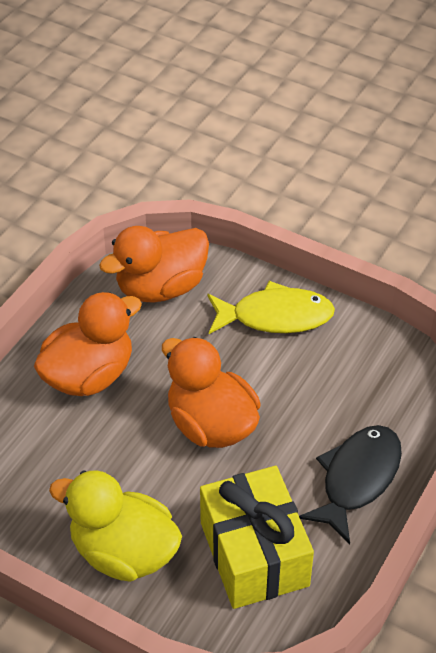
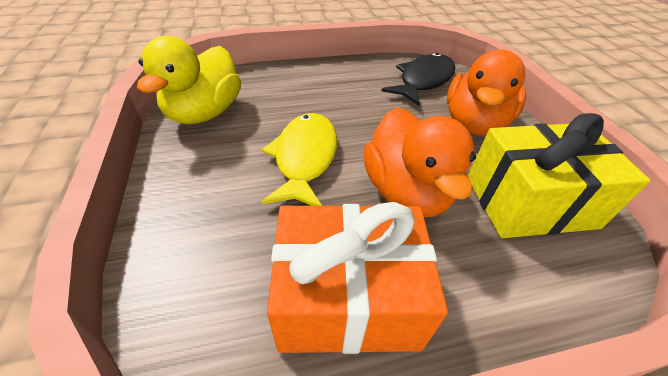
orange duck: 3 -> 2
orange gift: 0 -> 1

